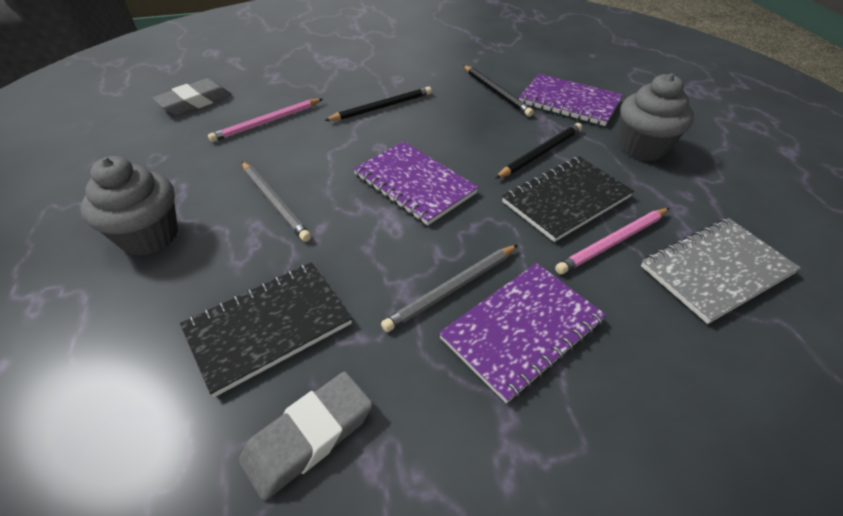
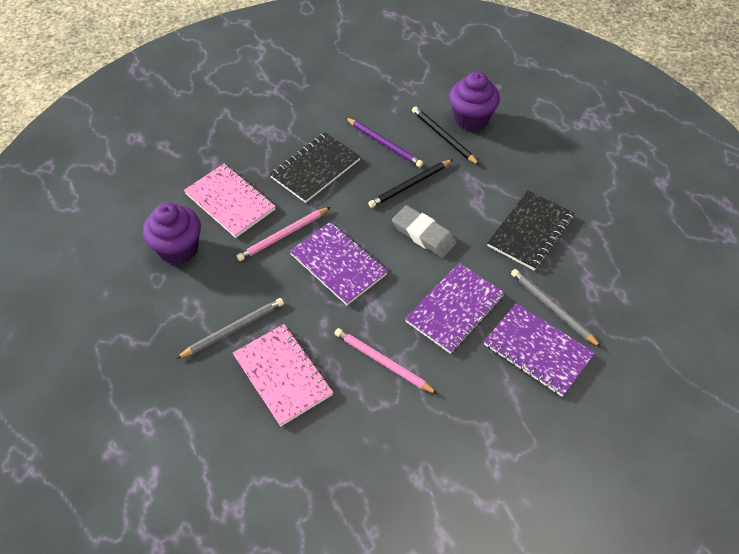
black pencil: 3 -> 2
grey cupcake: 2 -> 0
grey eraser: 2 -> 1
grey notebook: 1 -> 0
pink notebook: 0 -> 2
purple cupcake: 0 -> 2
purple pencil: 0 -> 1

